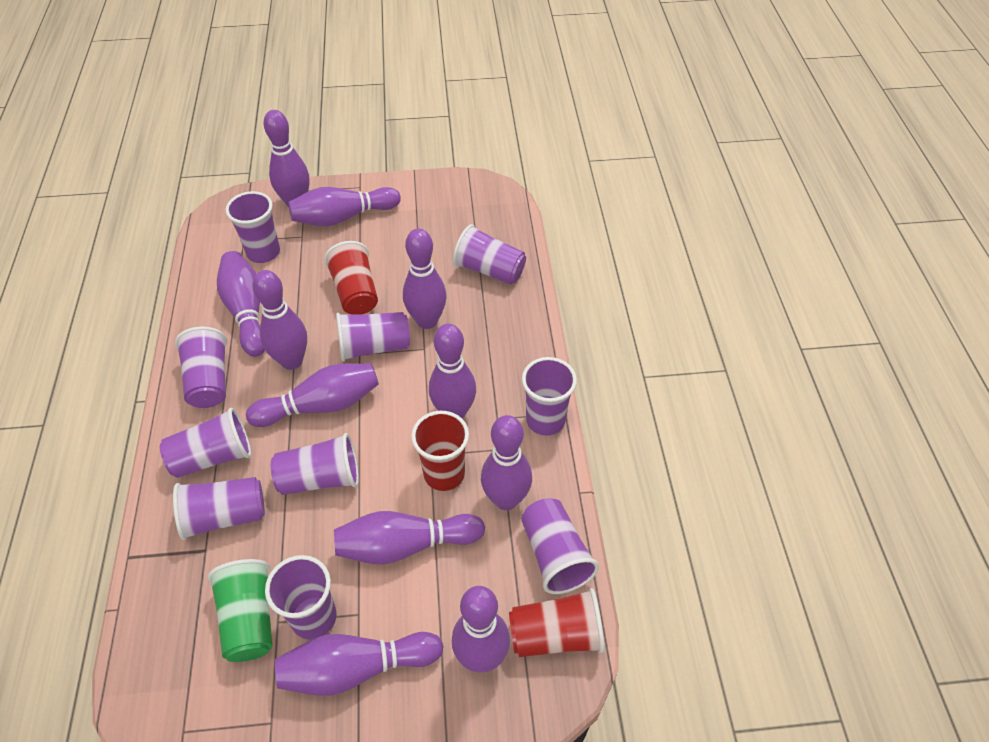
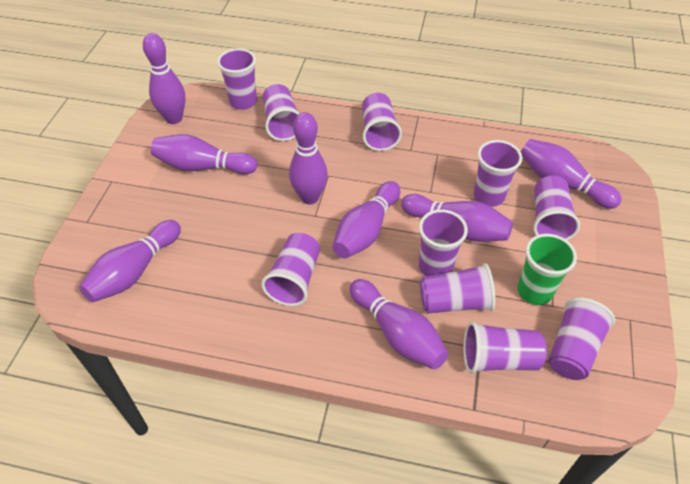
purple bowling pin: 11 -> 8
red cup: 3 -> 0

